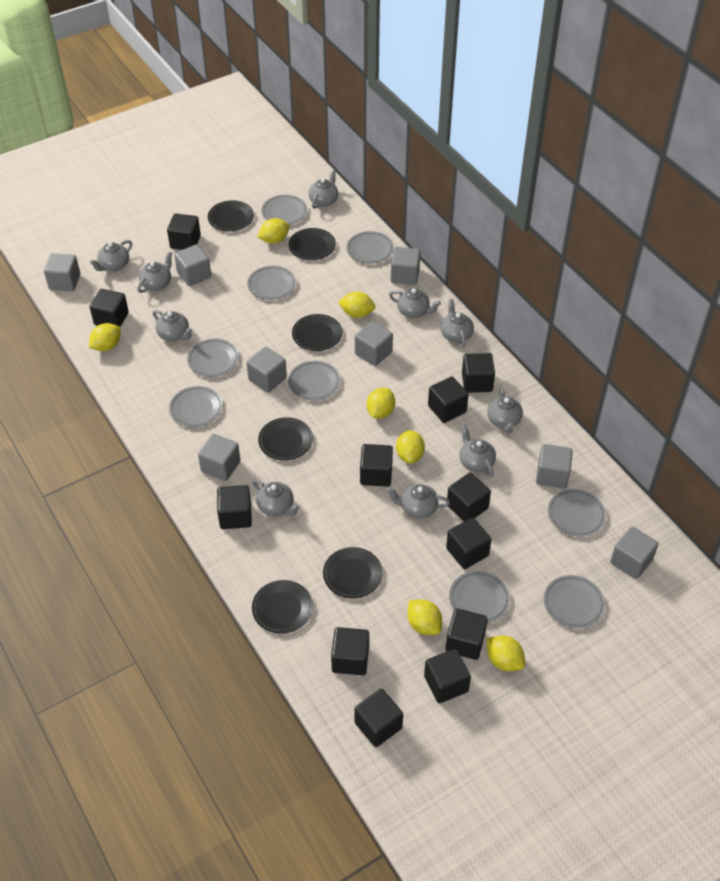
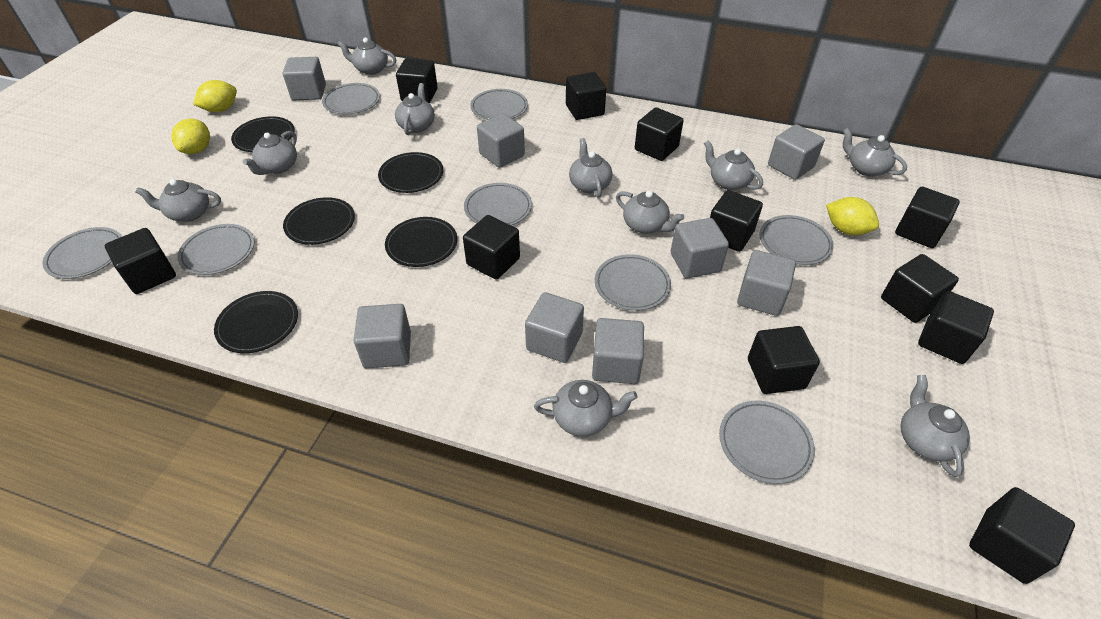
black cube: 12 -> 11
black plate: 6 -> 5
grey plate: 9 -> 8
yellow lemon: 7 -> 3

